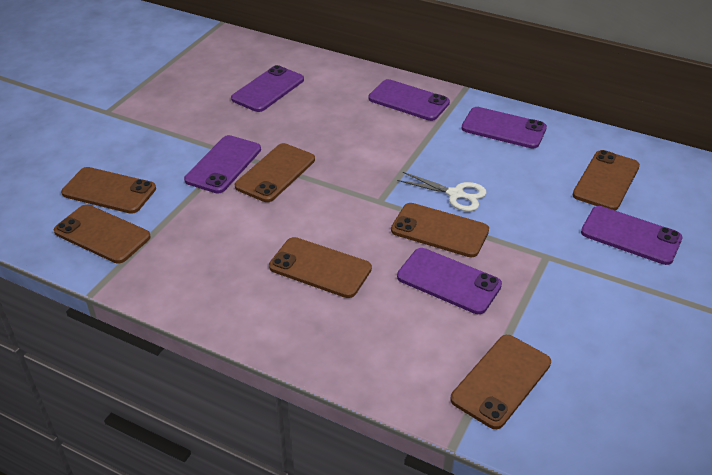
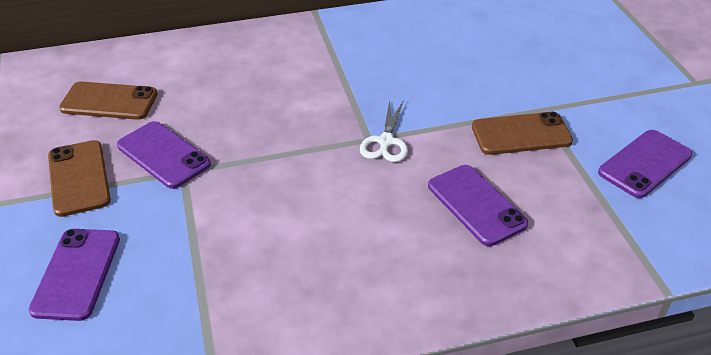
brown phone: 7 -> 3
purple phone: 6 -> 4

